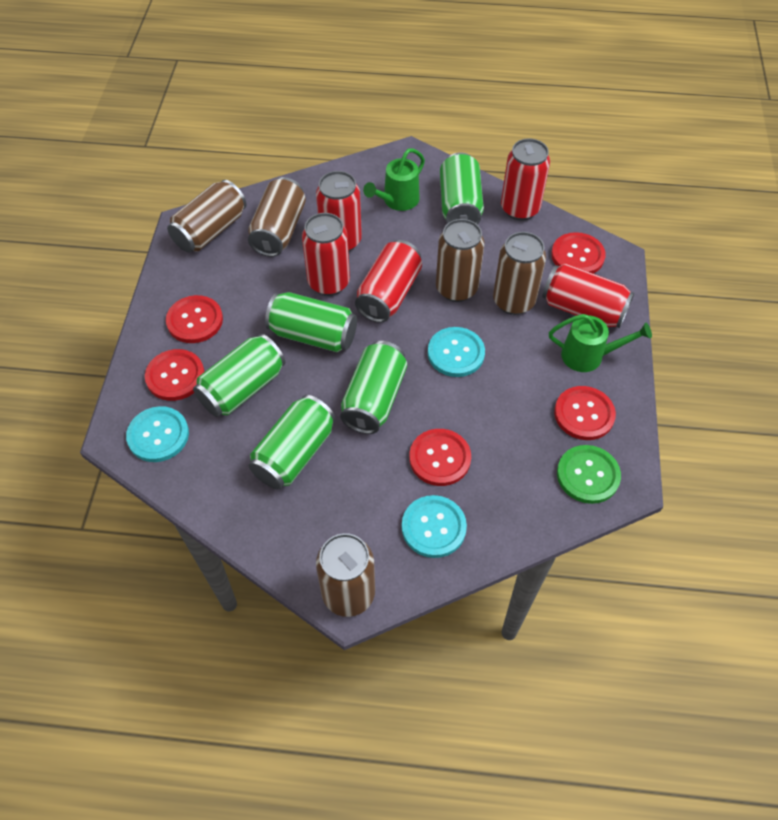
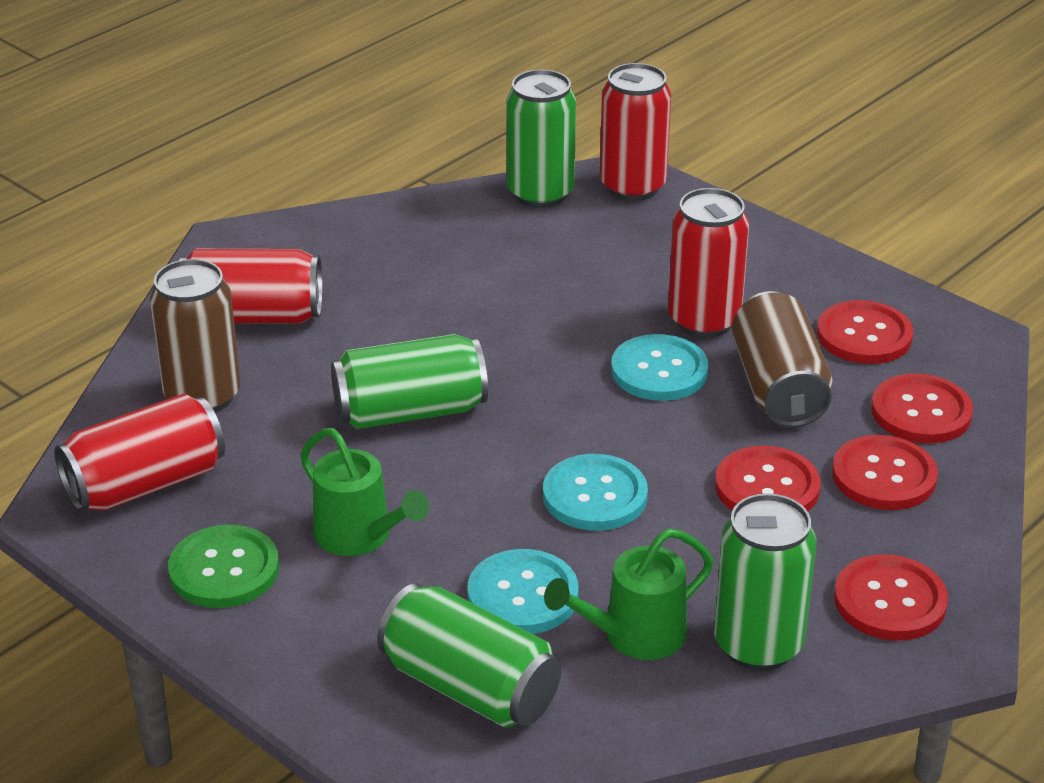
brown can: 5 -> 2
green can: 5 -> 4
red can: 5 -> 4

